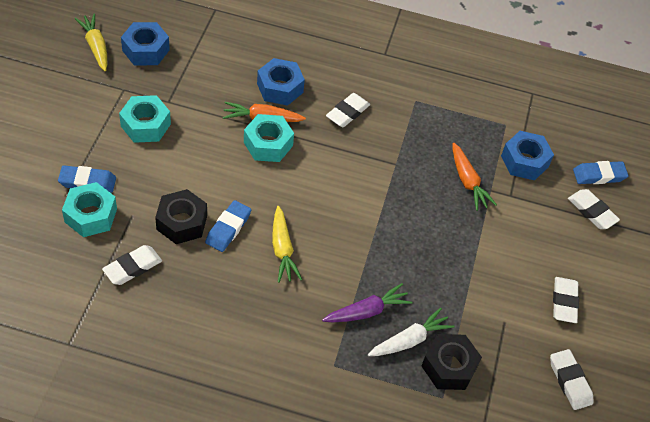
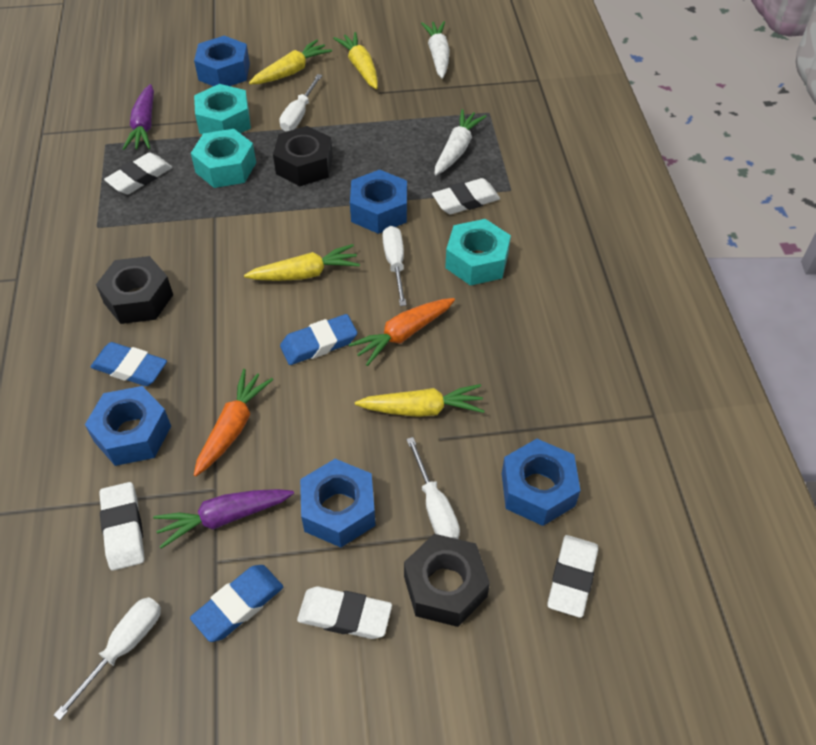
black nut: 2 -> 3
blue nut: 3 -> 5
purple carrot: 1 -> 2
white carrot: 1 -> 2
white screwdriver: 0 -> 4
yellow carrot: 2 -> 4

